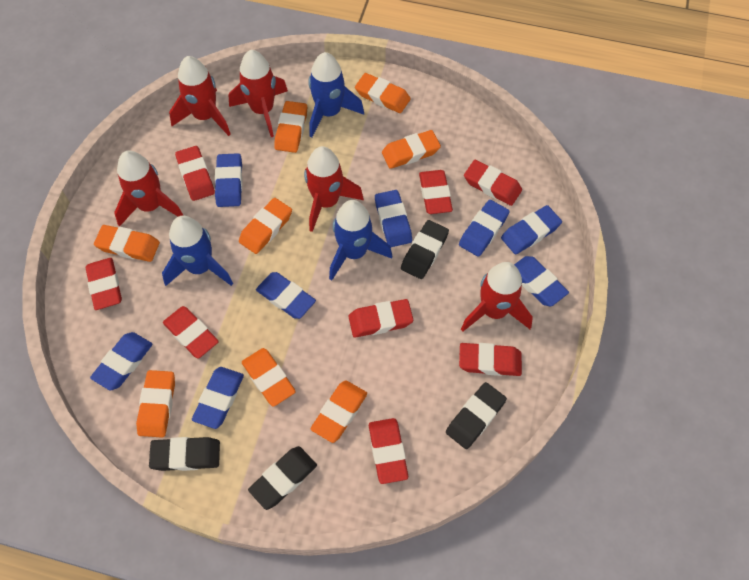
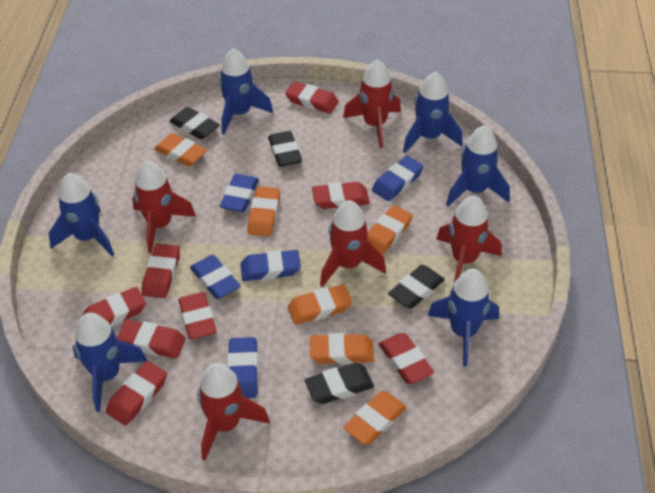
blue eraser: 8 -> 5
blue rocket: 3 -> 6
orange eraser: 8 -> 6

